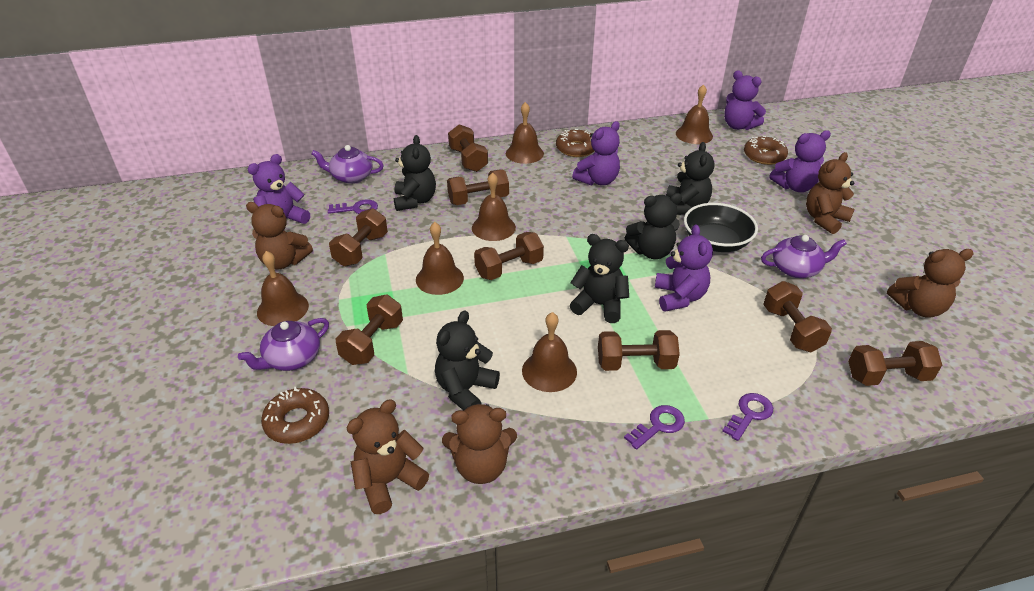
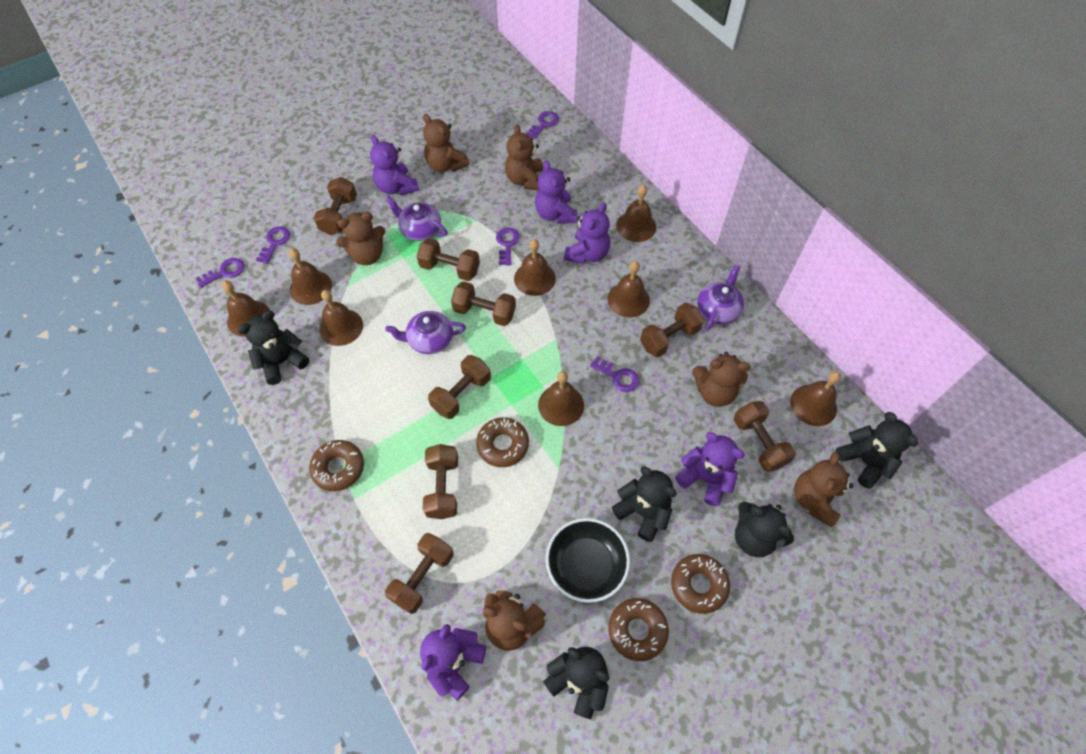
brown bell: 6 -> 8
brown donut: 3 -> 4
brown teddy bear: 5 -> 6
purple key: 3 -> 5

